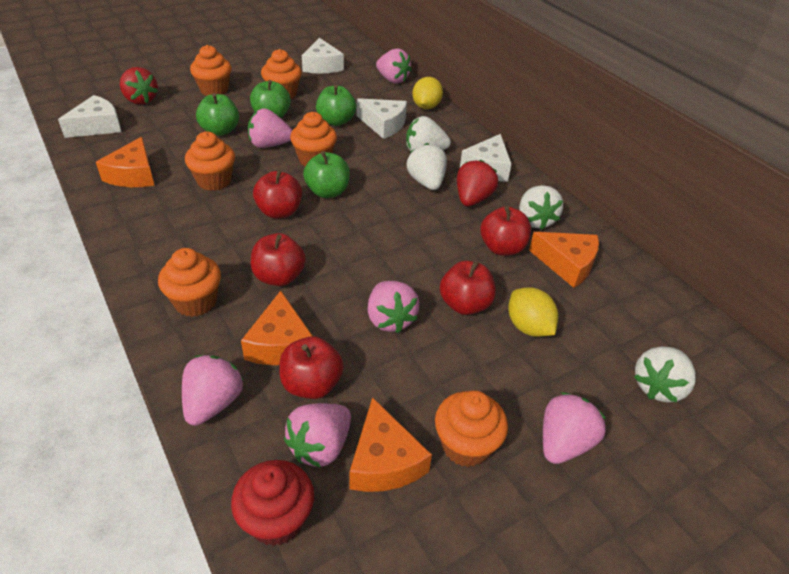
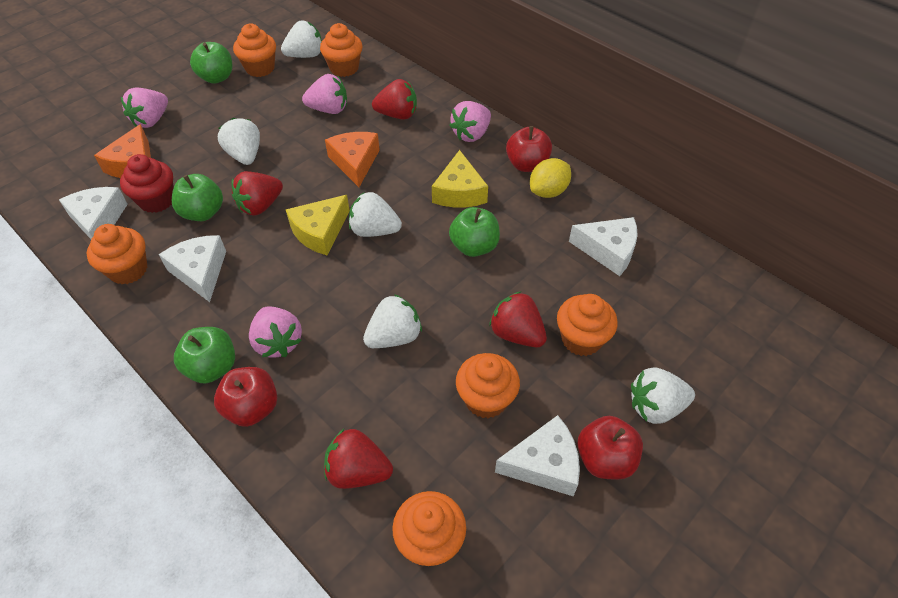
orange cheese: 4 -> 2
pink strawberry: 6 -> 4
red apple: 5 -> 3
red strawberry: 2 -> 4
white strawberry: 4 -> 5
yellow cheese: 0 -> 2
yellow lemon: 2 -> 1

